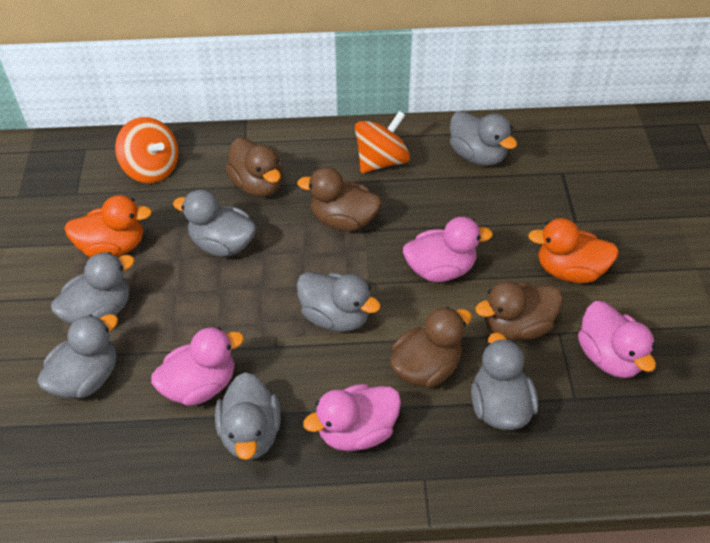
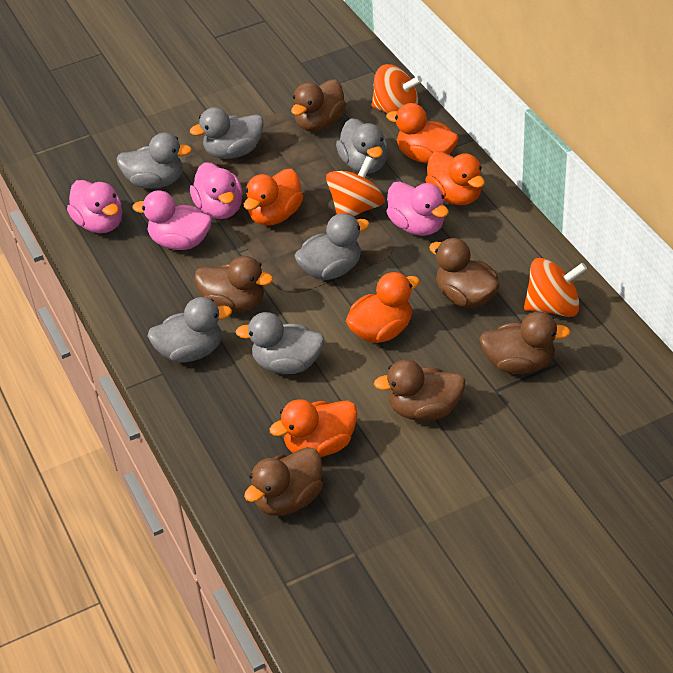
brown duck: 4 -> 6
grey duck: 7 -> 6
orange duck: 2 -> 5
orange spinning top: 2 -> 3

